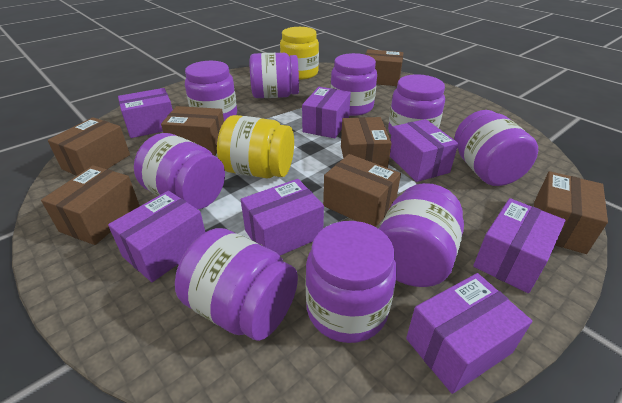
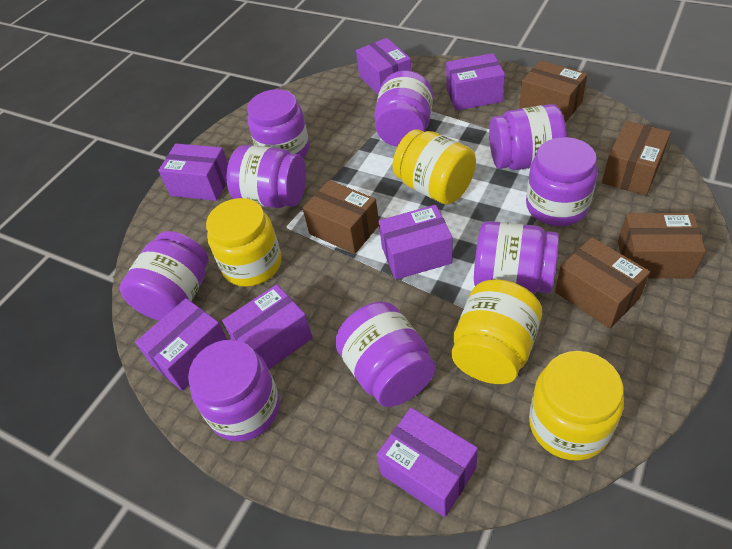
brown box: 7 -> 5
yellow jar: 2 -> 4

